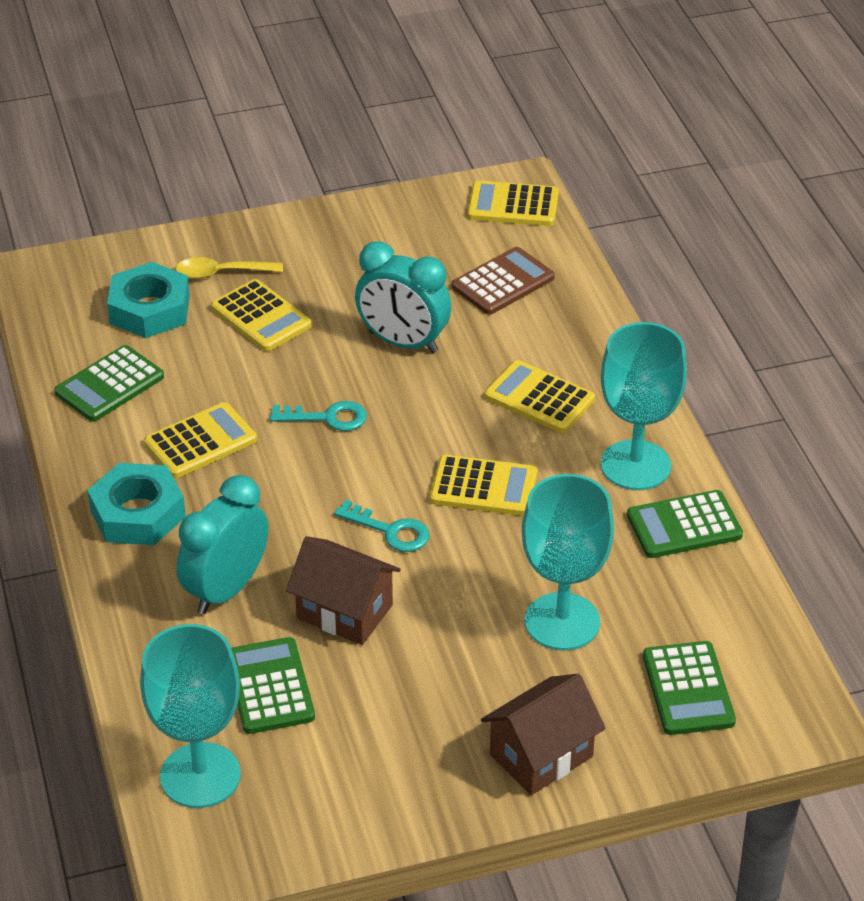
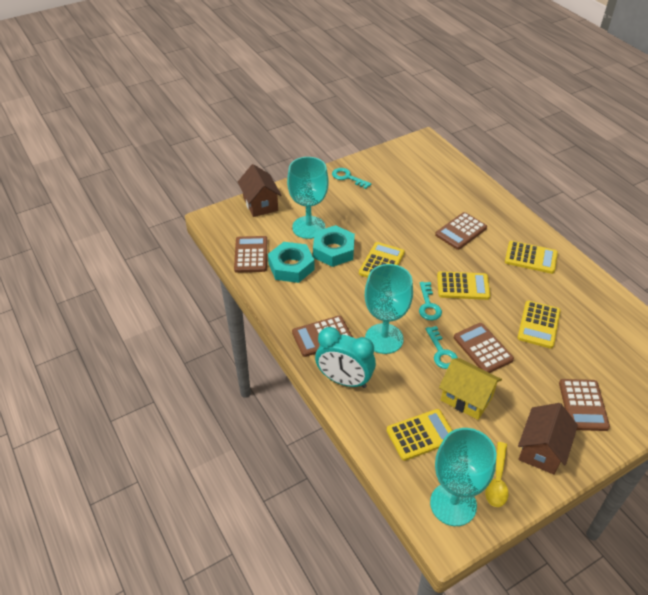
brown calculator: 1 -> 5
green calculator: 4 -> 0
turquoise clock: 2 -> 1
turquoise key: 2 -> 3
yellow house: 0 -> 1

